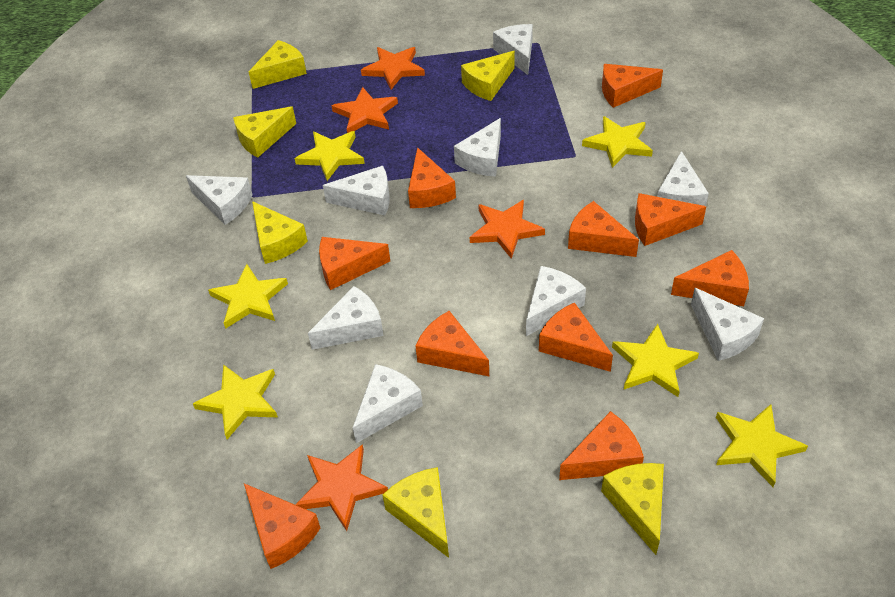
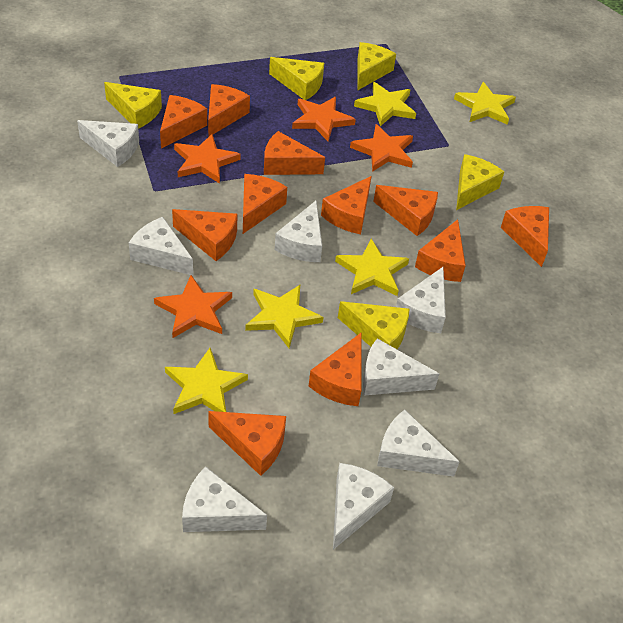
orange cheese: 10 -> 11
white cheese: 9 -> 8
yellow cheese: 6 -> 5
yellow star: 6 -> 5

